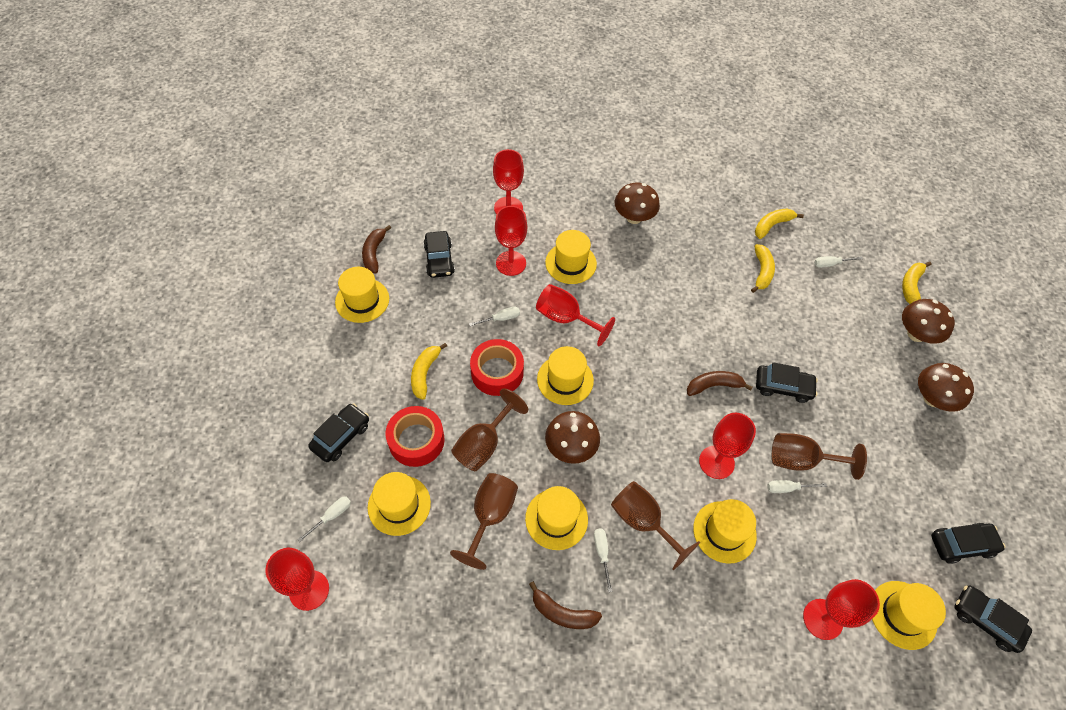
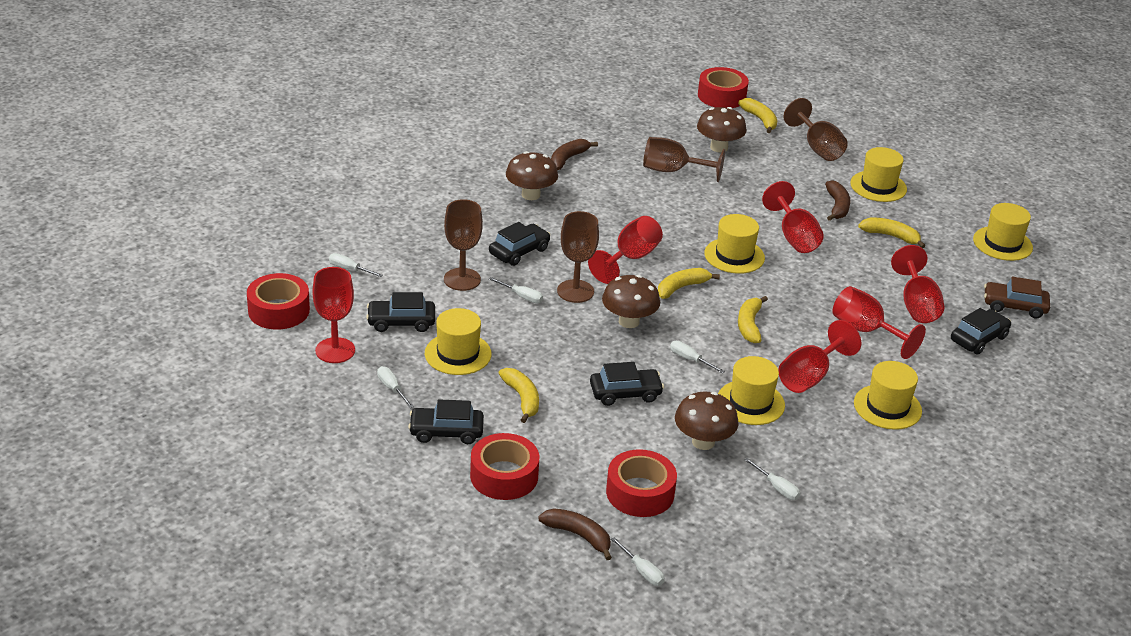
brown car: 0 -> 1
red tape: 2 -> 4
white screwdriver: 5 -> 6
yellow banana: 4 -> 5
yellow hat: 7 -> 6

